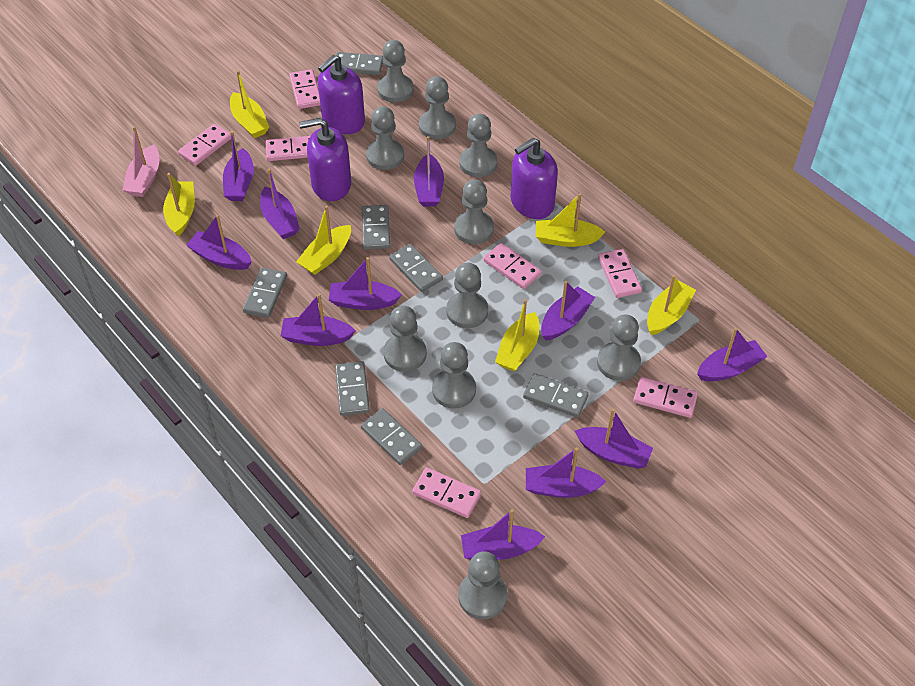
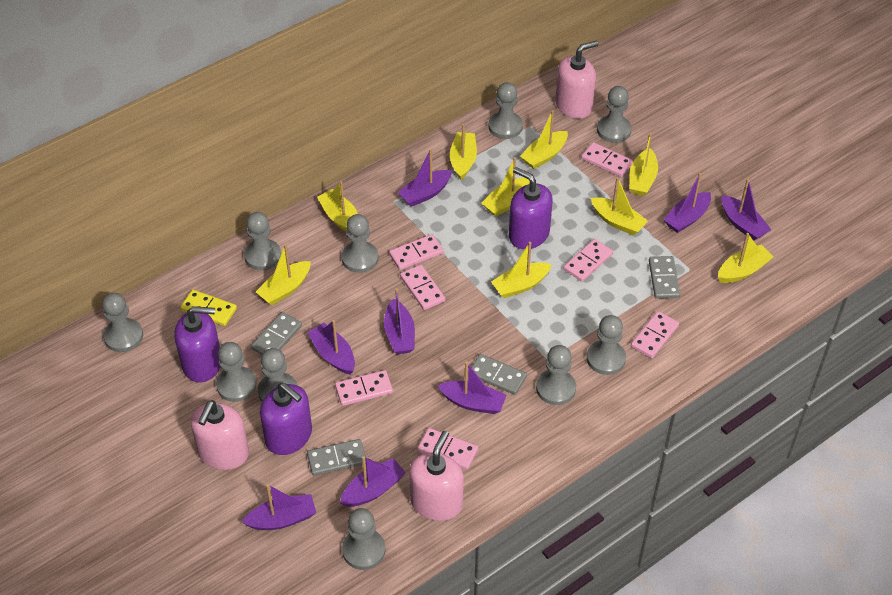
grey domino: 7 -> 4
pink boat: 1 -> 0
pink soap dispenser: 0 -> 3
purple boat: 11 -> 8
yellow boat: 6 -> 9
yellow domino: 0 -> 1

